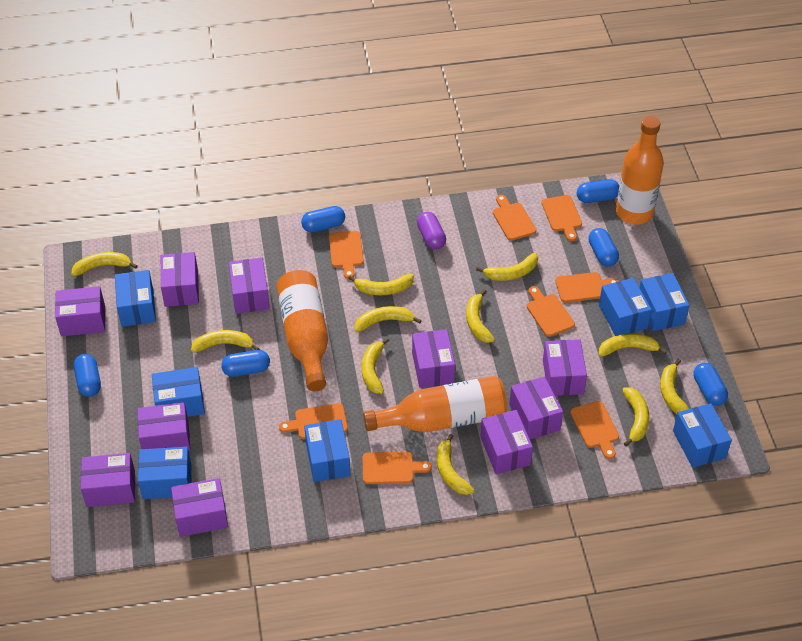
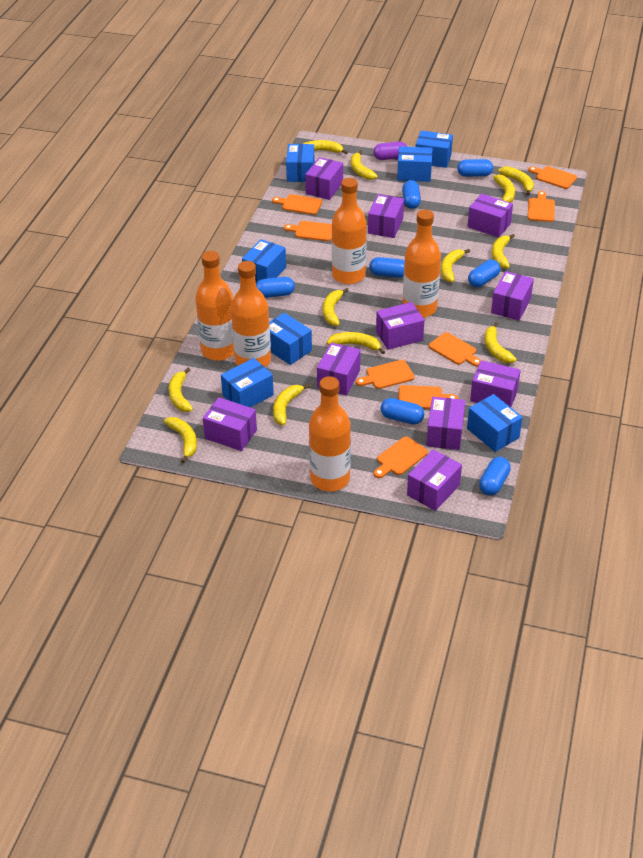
blue capsule: 6 -> 7
orange bottle: 3 -> 5
yellow banana: 11 -> 12

